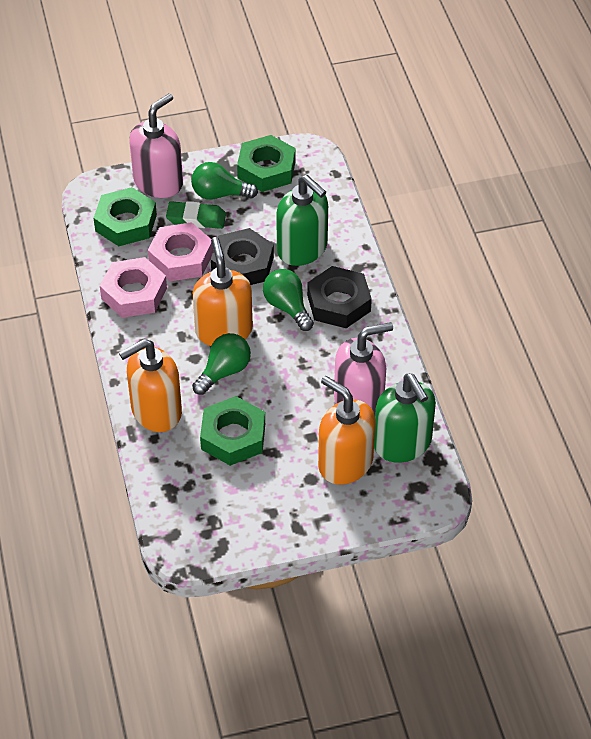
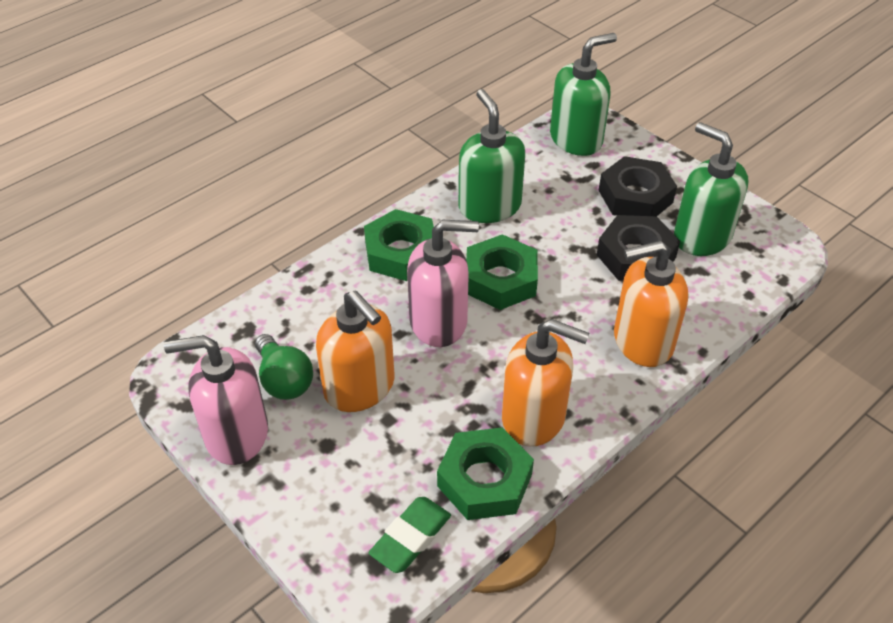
green light bulb: 3 -> 1
green soap dispenser: 2 -> 3
pink nut: 2 -> 0

